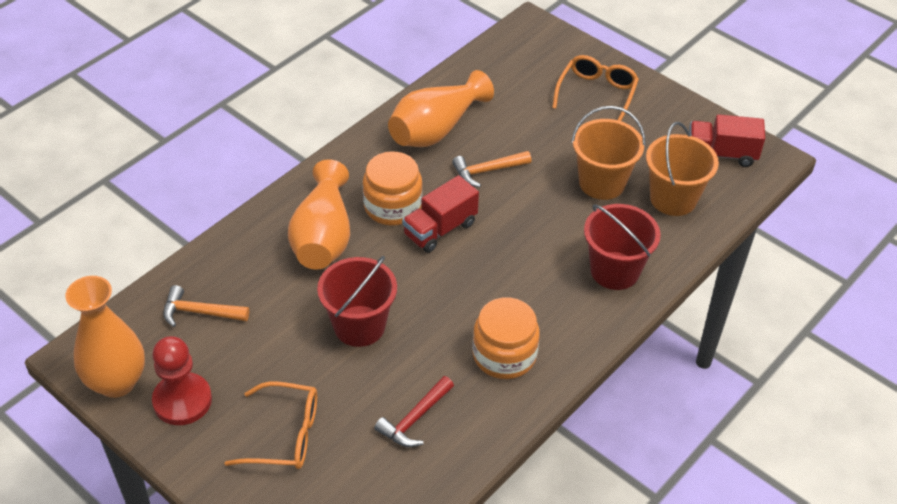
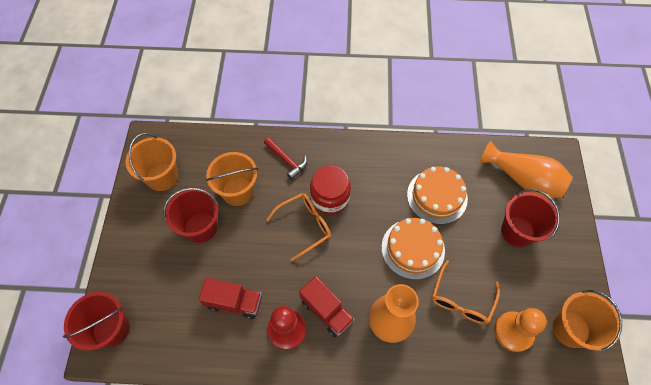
orange bucket: 2 -> 3
orange cake: 0 -> 2
orange hammer: 2 -> 0
orange jar: 2 -> 0
orange pawn: 0 -> 1
orange vase: 3 -> 2
red bucket: 2 -> 3
red jar: 0 -> 1

